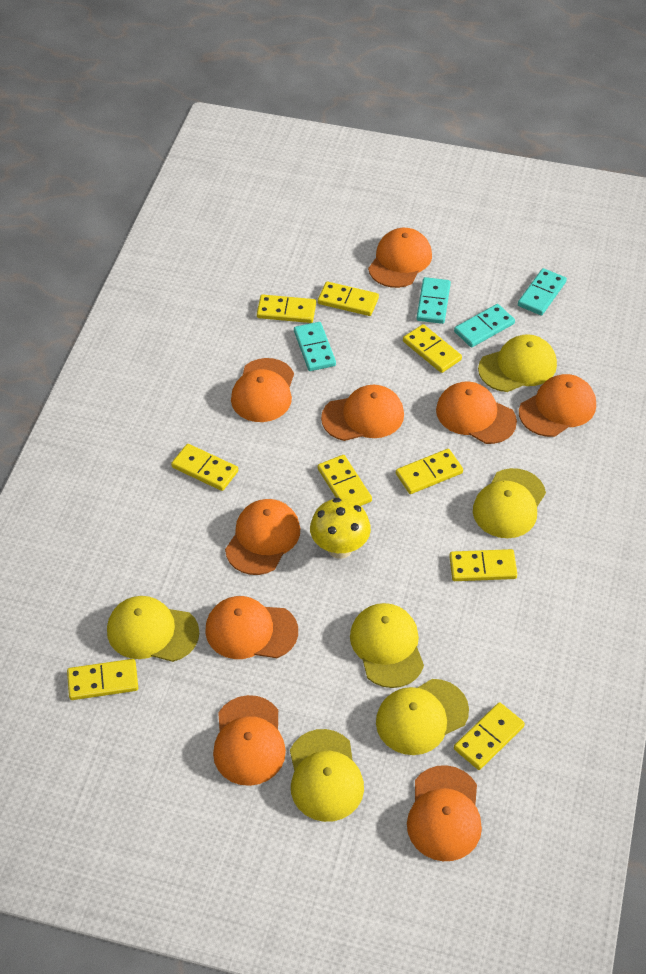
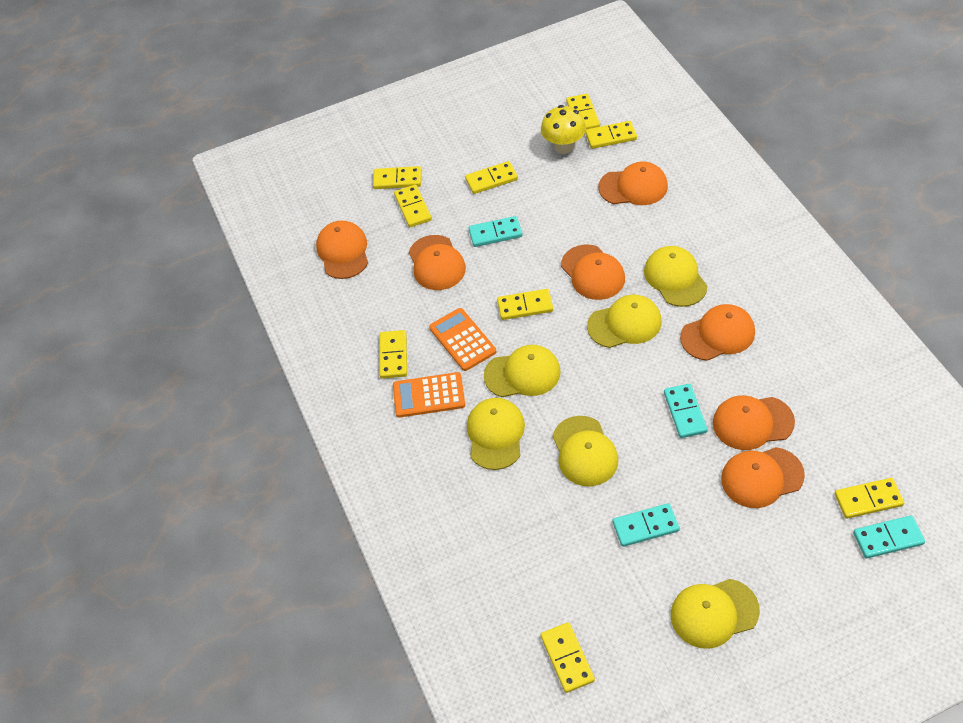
orange calculator: 0 -> 2
orange cap: 9 -> 7

